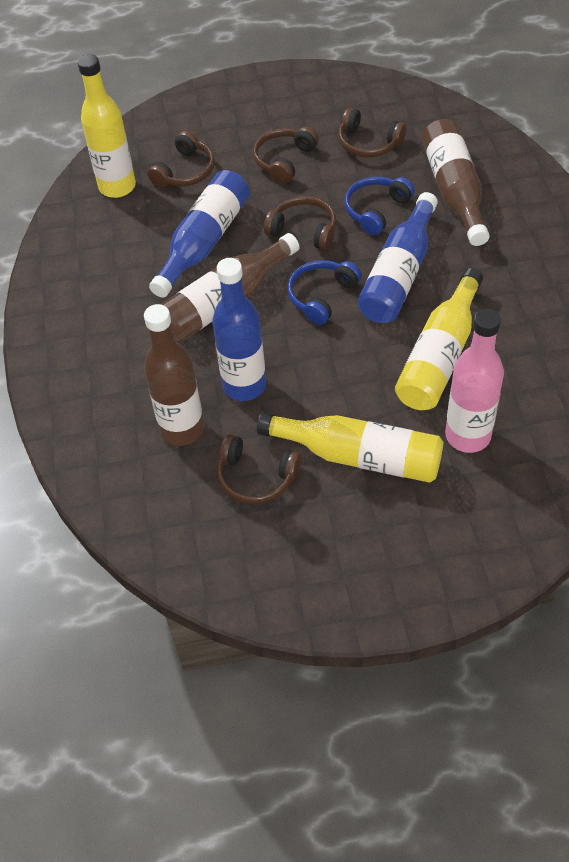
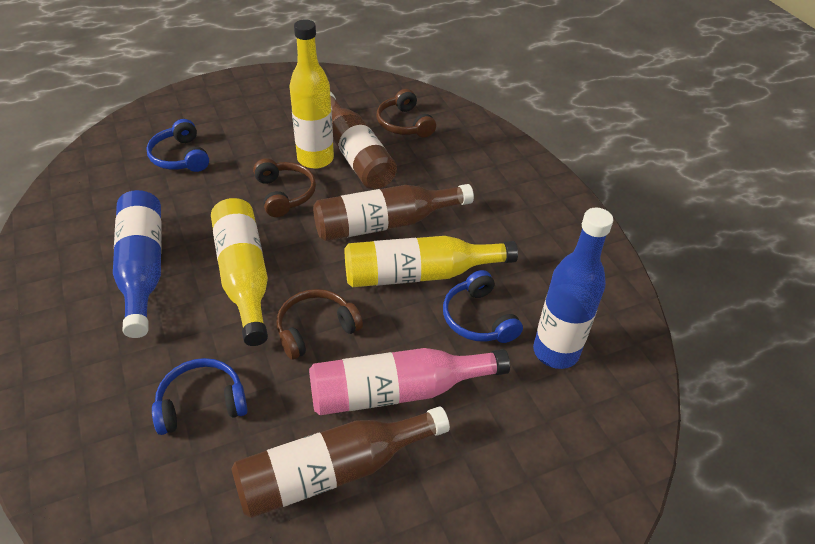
blue bottle: 3 -> 2
blue headphones: 2 -> 3
brown headphones: 5 -> 3

